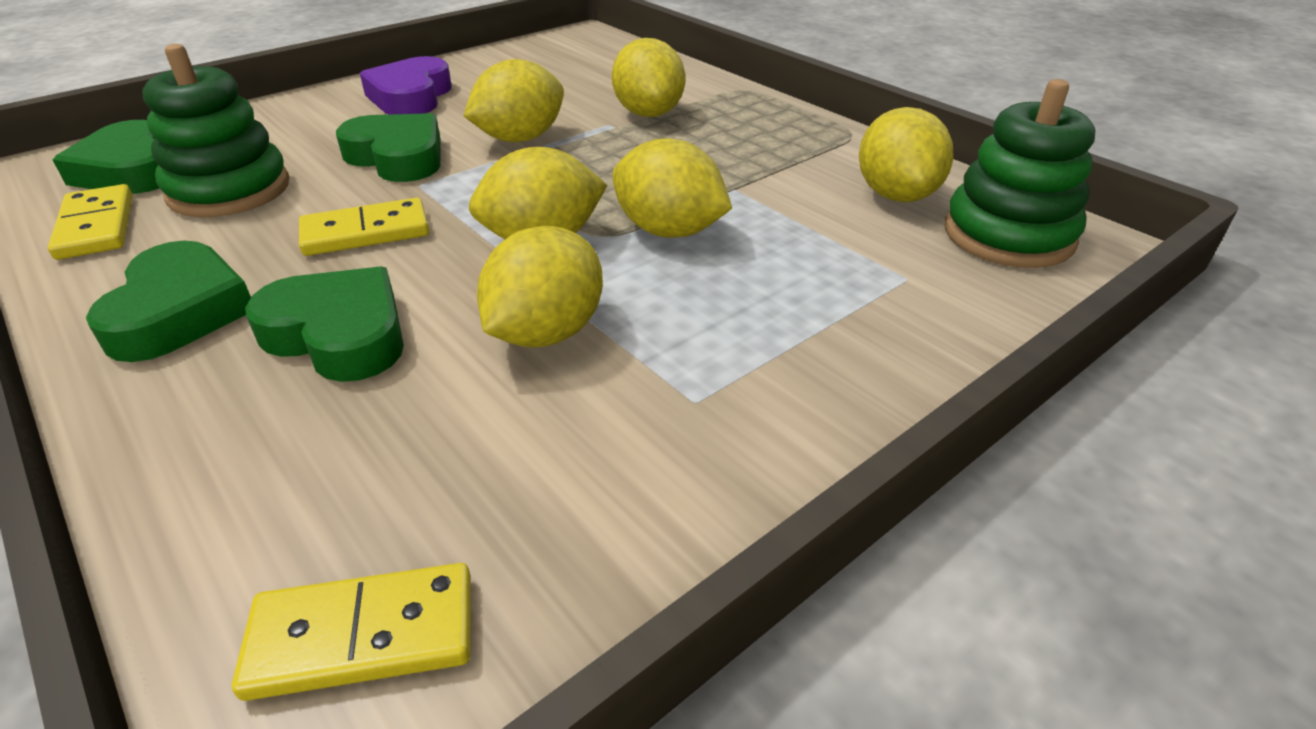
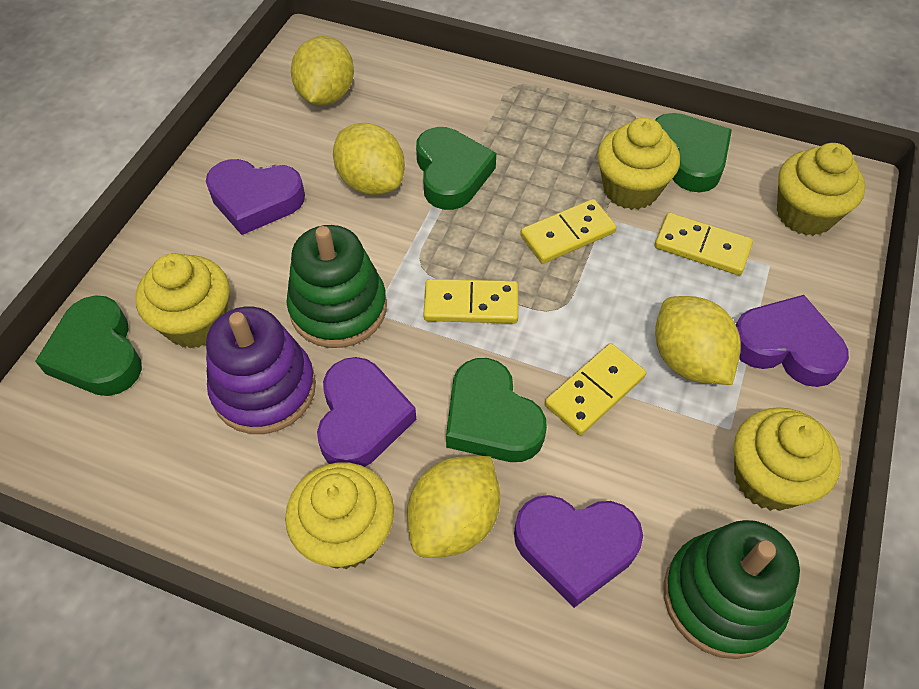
purple heart: 1 -> 4
purple stacking toy: 0 -> 1
yellow cupcake: 0 -> 5
yellow domino: 3 -> 4
yellow lemon: 6 -> 4

